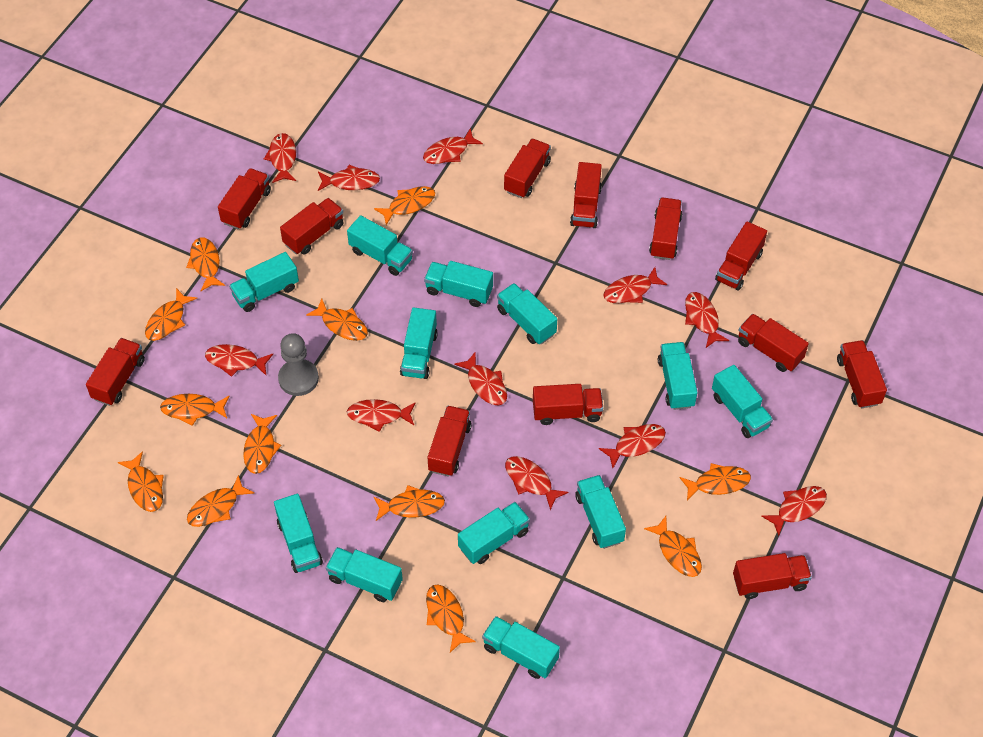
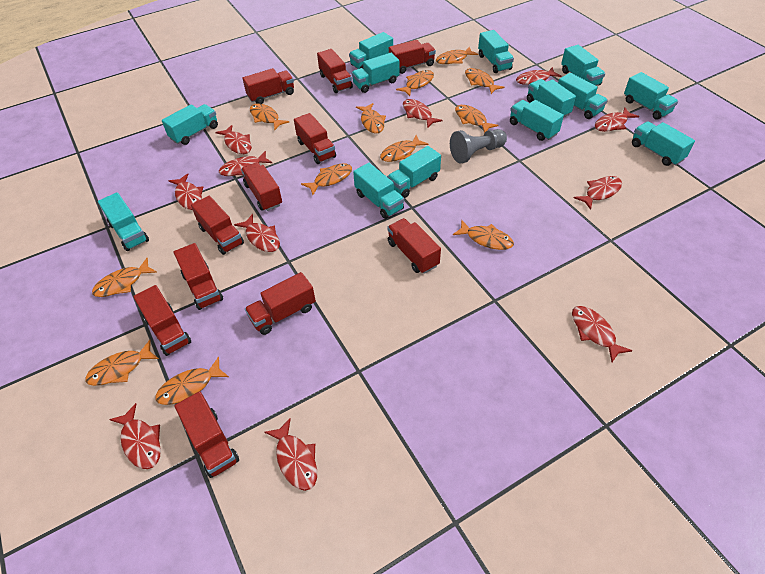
red truck: 12 -> 11
turquoise truck: 12 -> 13

